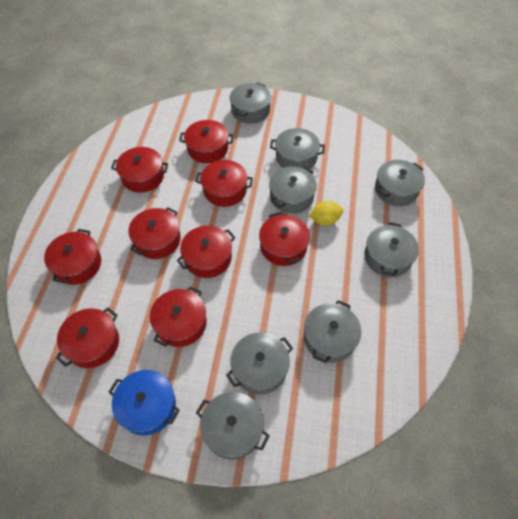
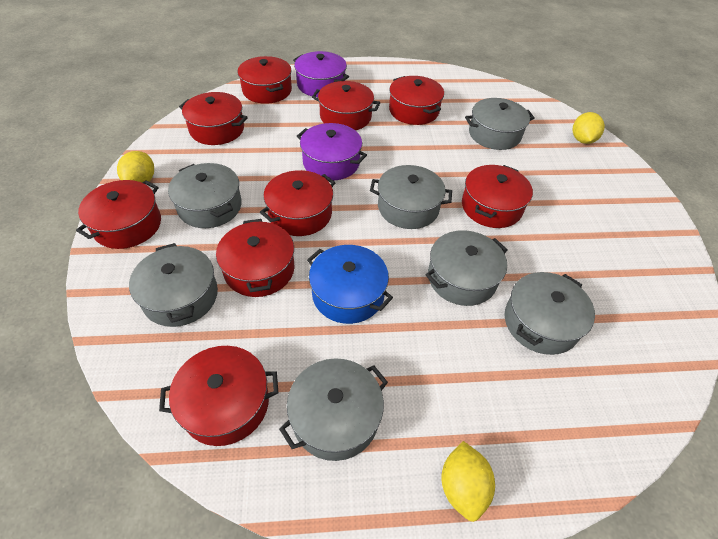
grey pot: 8 -> 7
purple pot: 0 -> 2
yellow lemon: 1 -> 3

